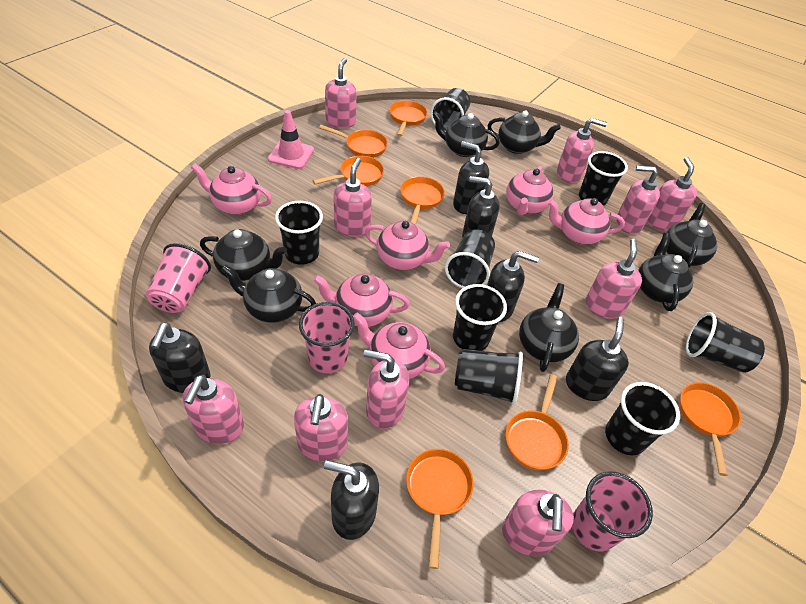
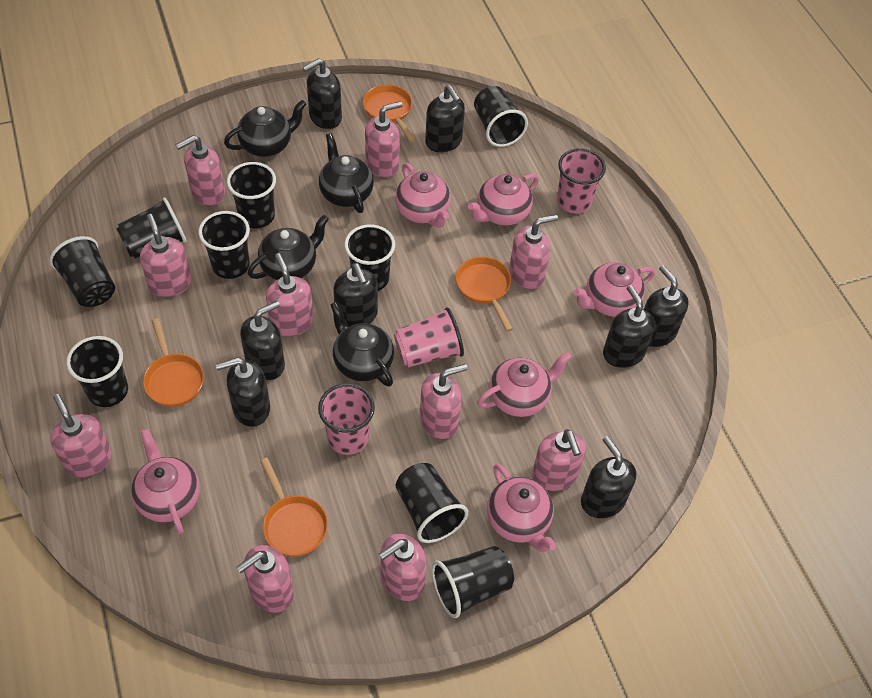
black cup: 8 -> 9
black soap dispenser: 6 -> 8
black teapot: 7 -> 4
orange pan: 7 -> 4
pink traffic cone: 1 -> 0

